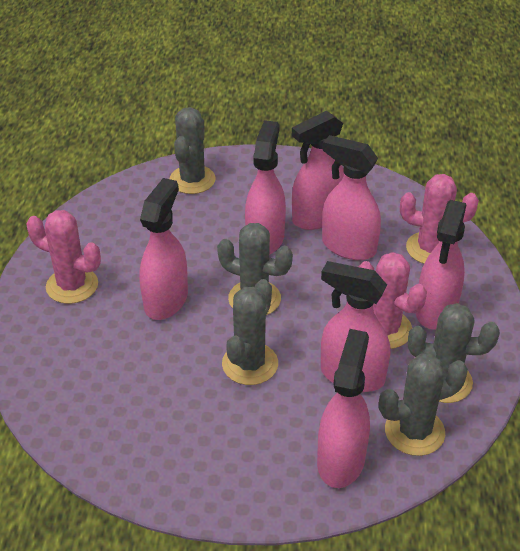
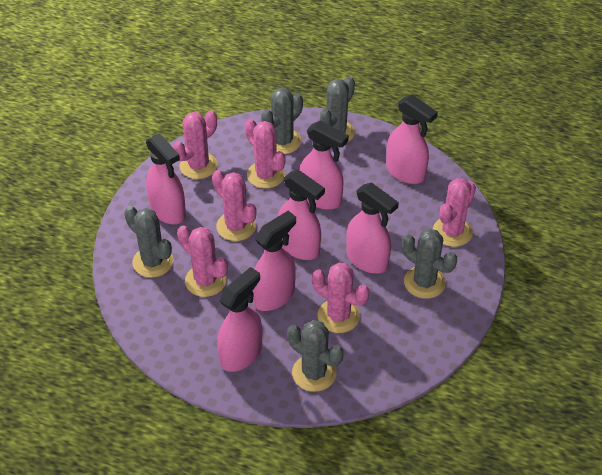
pink cactus: 3 -> 6

